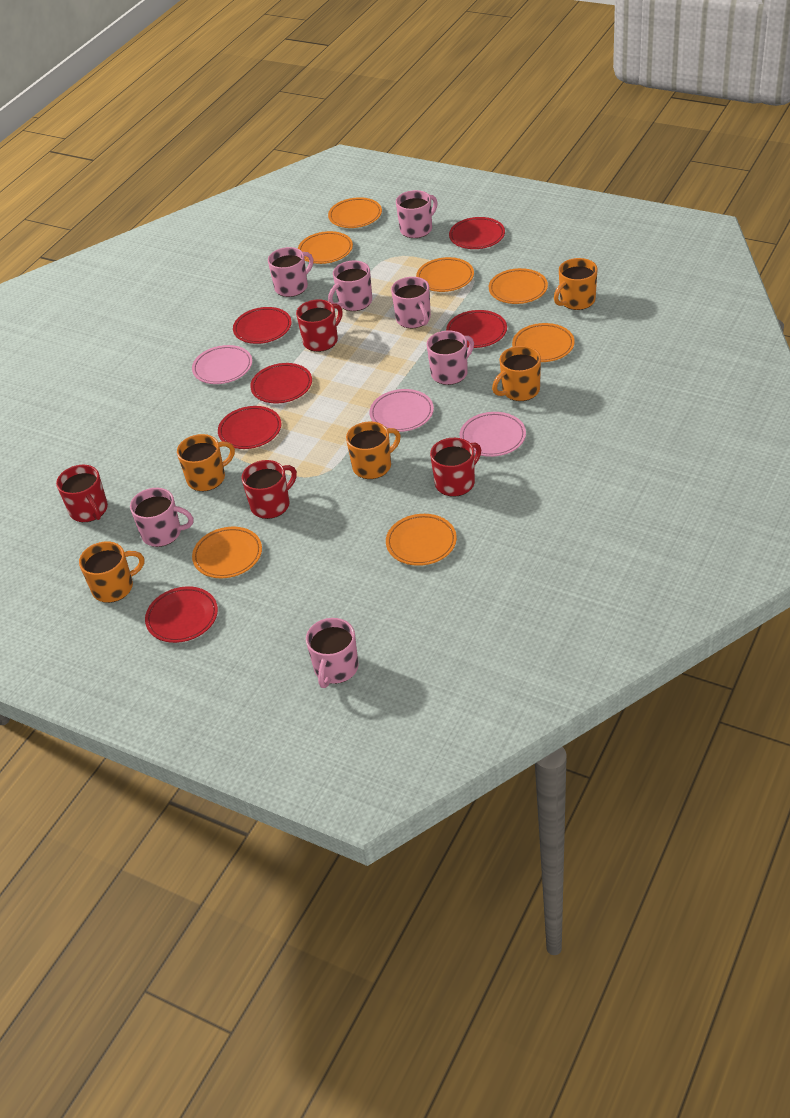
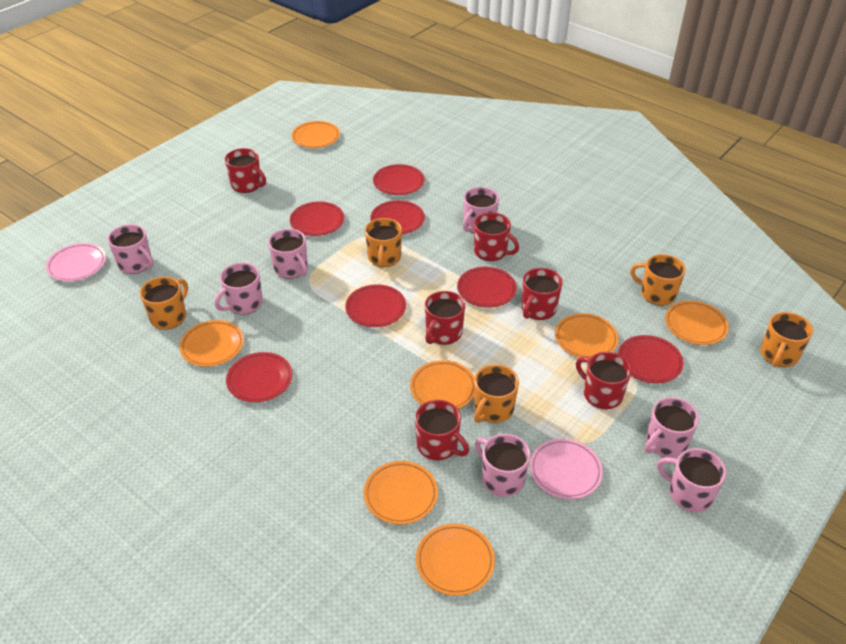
pink plate: 3 -> 2
red mug: 4 -> 6
red plate: 6 -> 7

